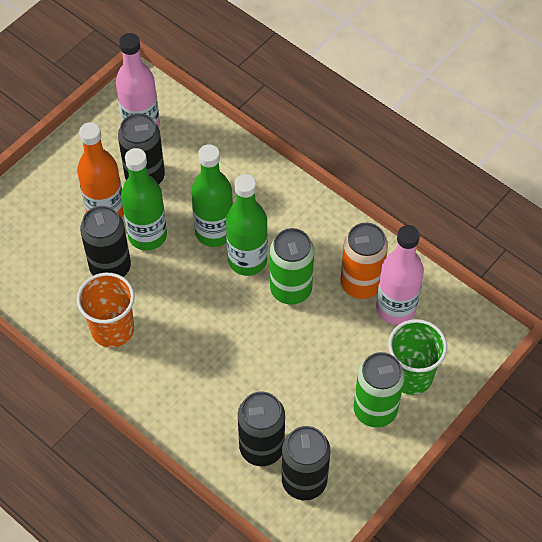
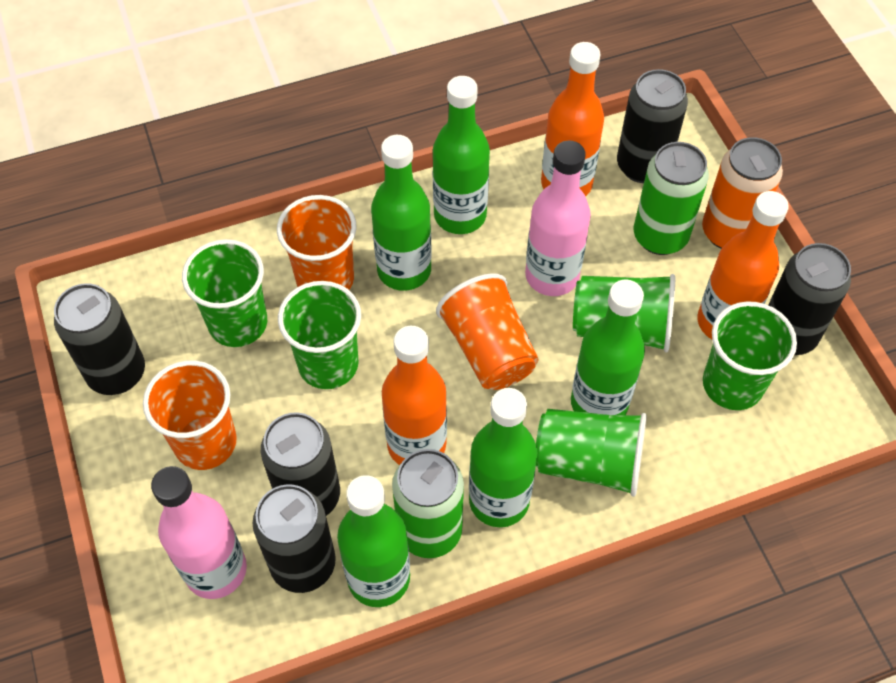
black can: 4 -> 5
green bottle: 3 -> 5
green cup: 1 -> 5
orange bottle: 1 -> 3
orange cup: 1 -> 3

